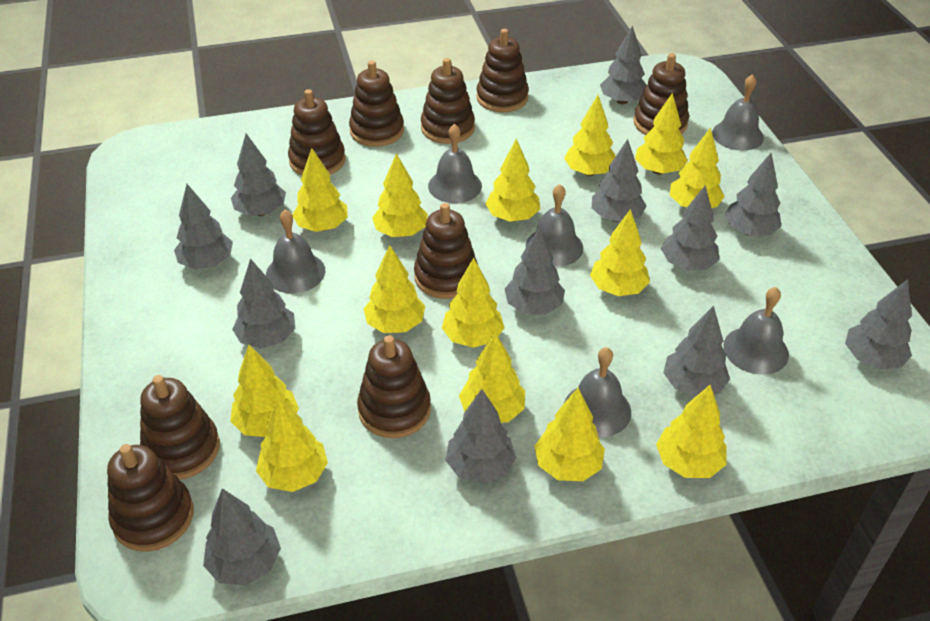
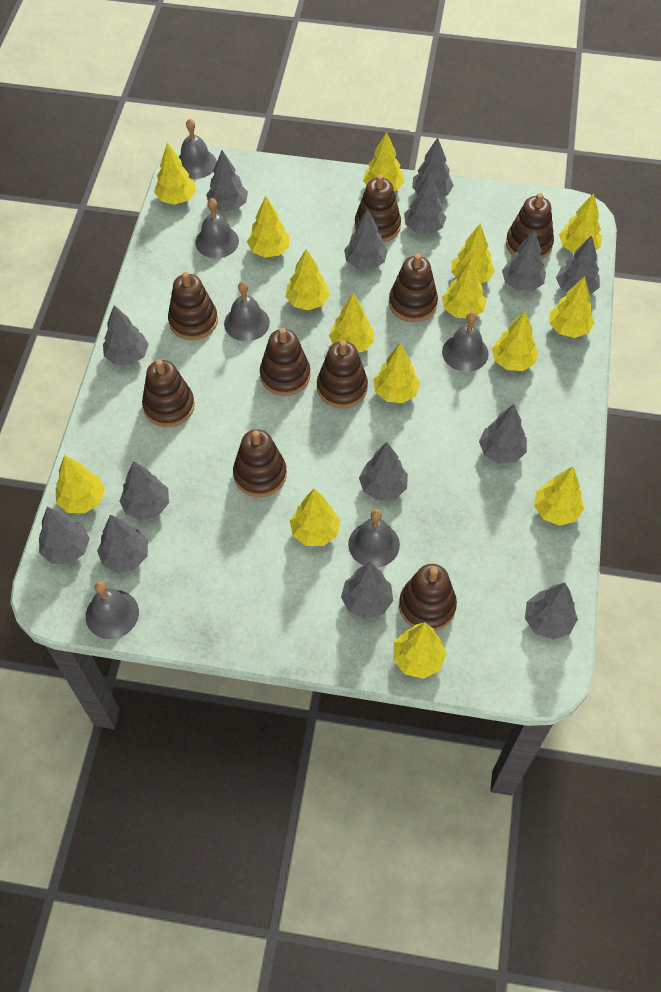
grey tree: 12 -> 14
yellow tree: 14 -> 15

